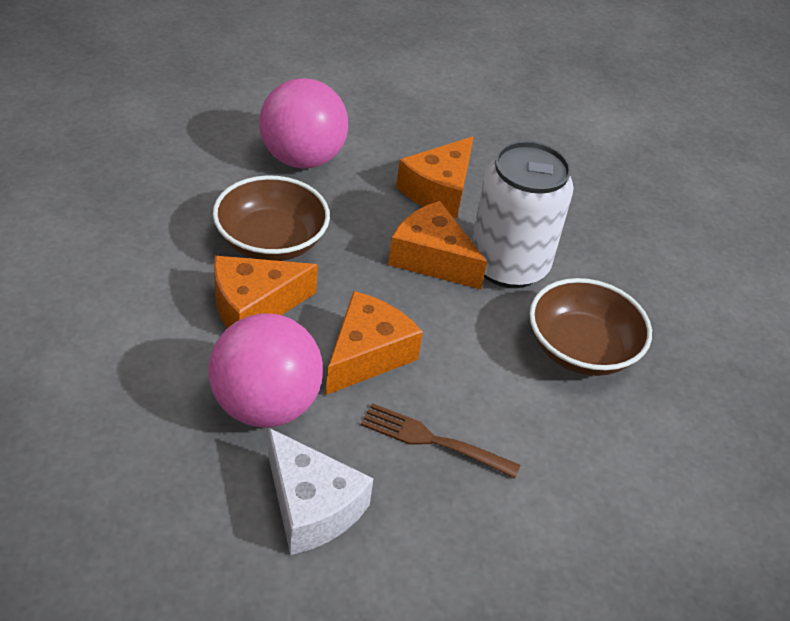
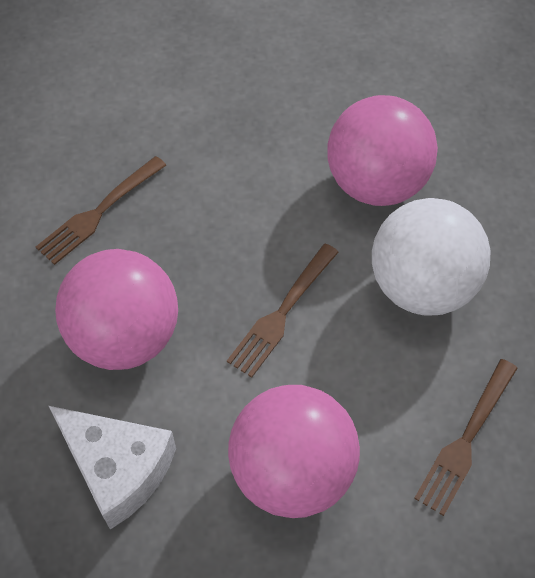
brown bowl: 2 -> 0
brown fork: 1 -> 3
orange cheese: 4 -> 0
pink ball: 2 -> 3
white ball: 0 -> 1
white can: 1 -> 0

